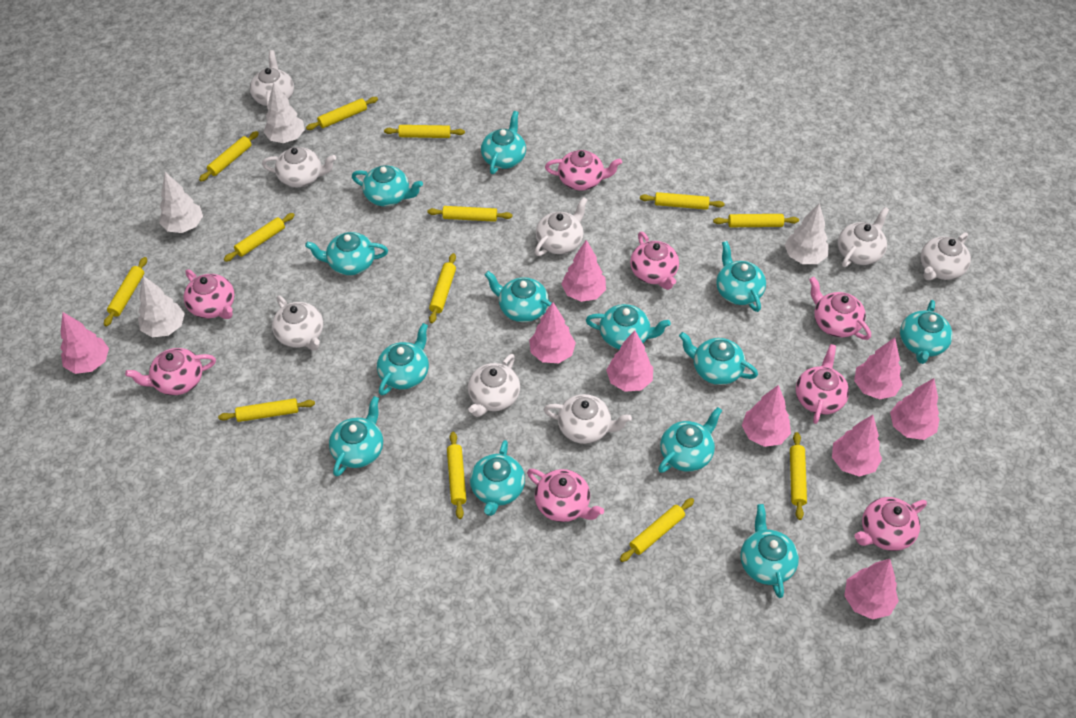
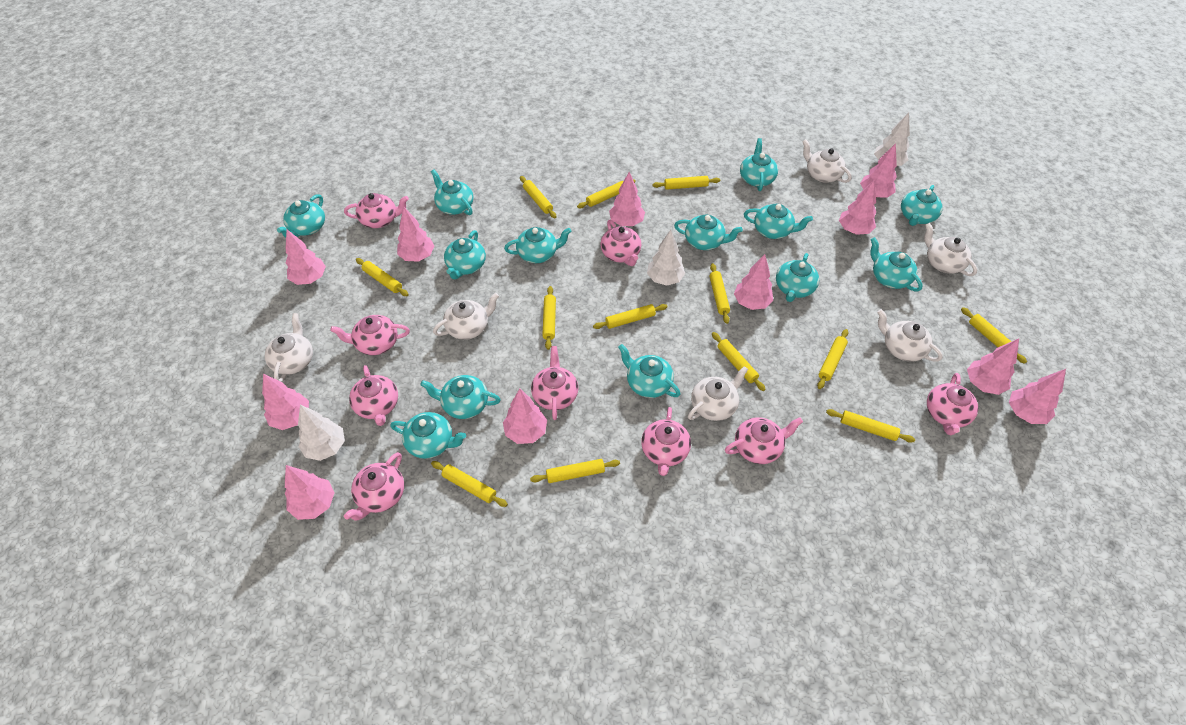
pink teapot: 8 -> 9
pink tree: 9 -> 11
white teapot: 8 -> 6
white tree: 4 -> 3

